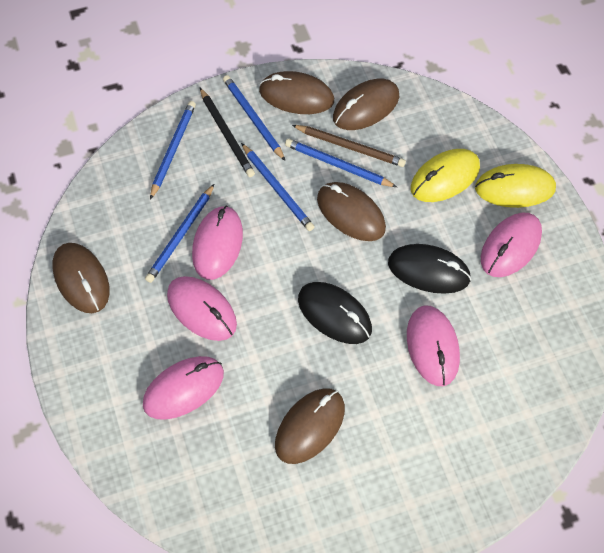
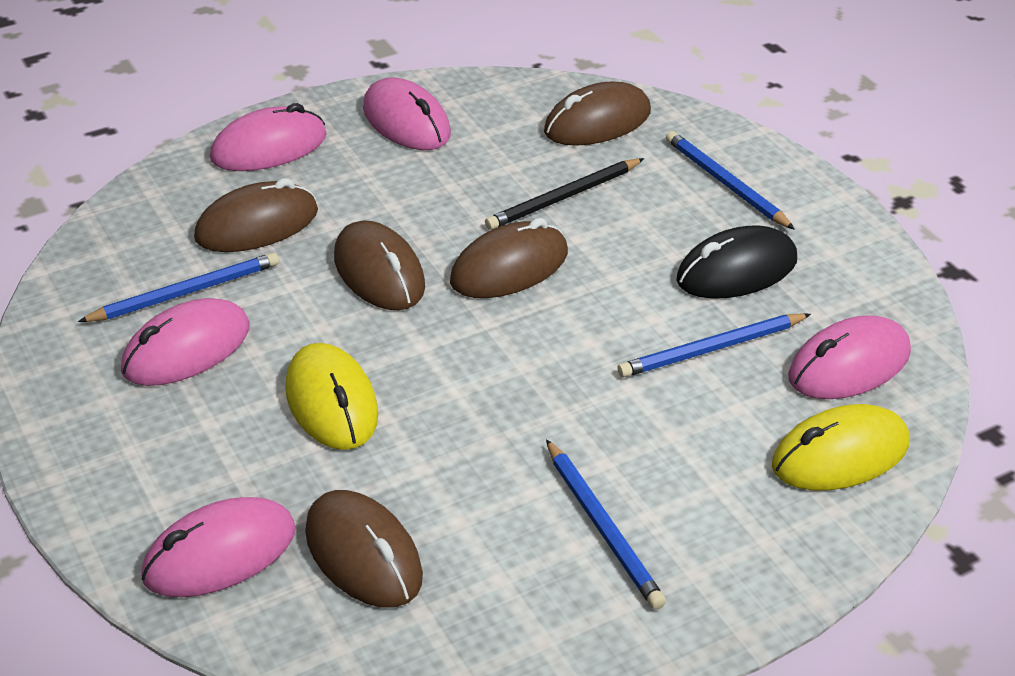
black mouse: 2 -> 1
blue pencil: 5 -> 4
brown pencil: 1 -> 0

